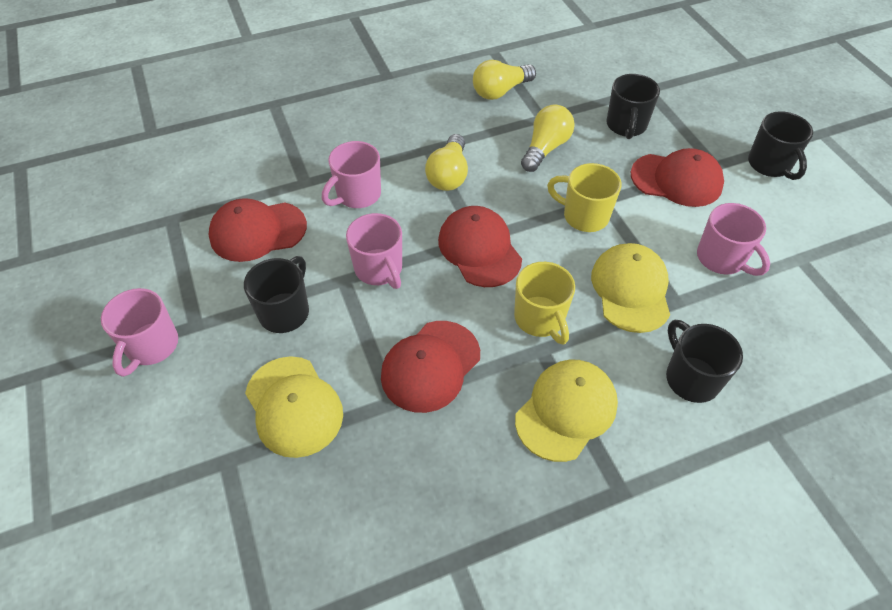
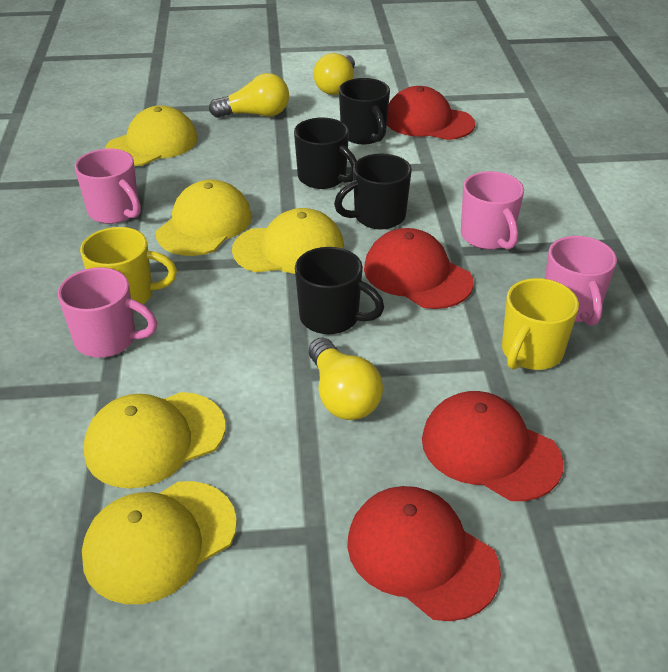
yellow cap: 3 -> 5

